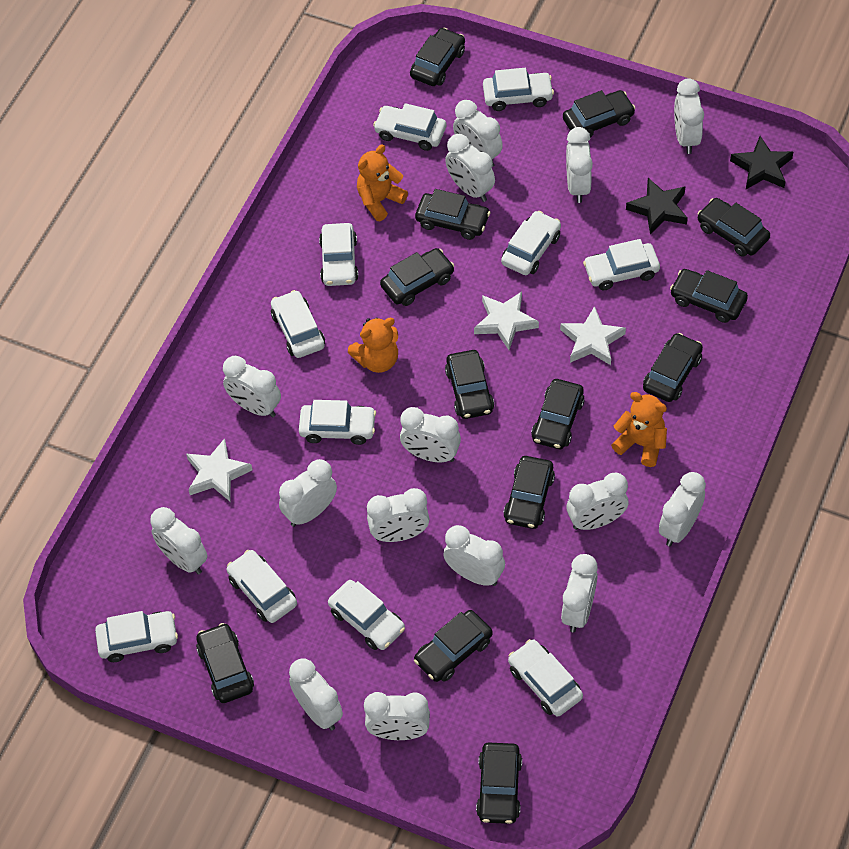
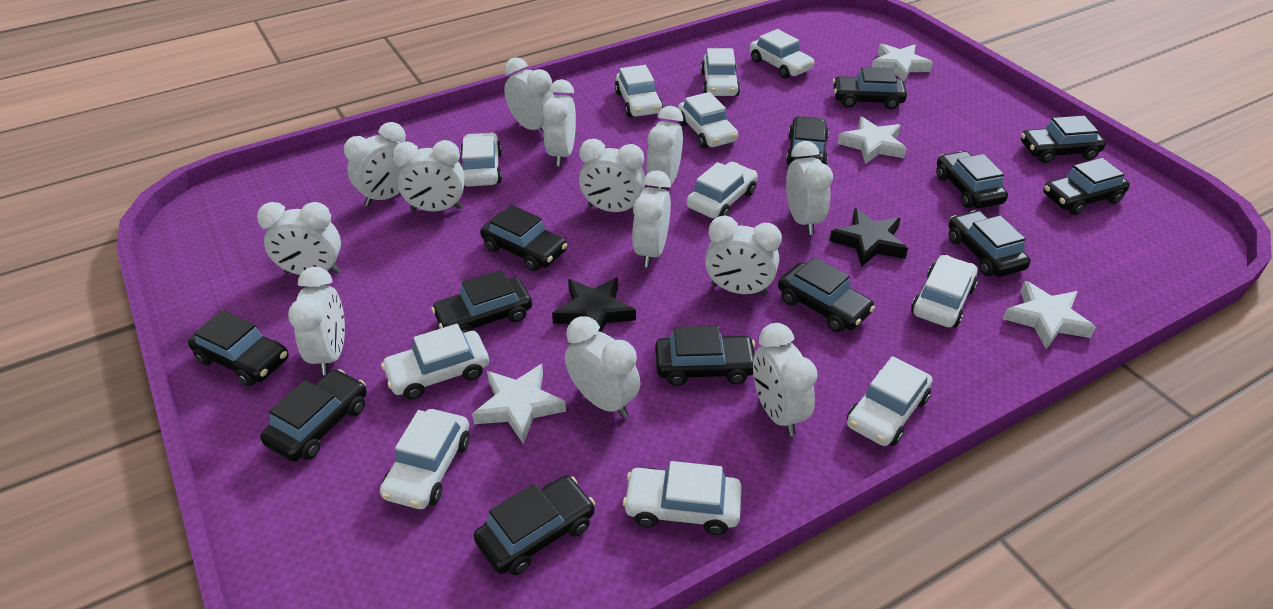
orange teddy bear: 3 -> 0
white clock: 15 -> 13
white star: 3 -> 4

